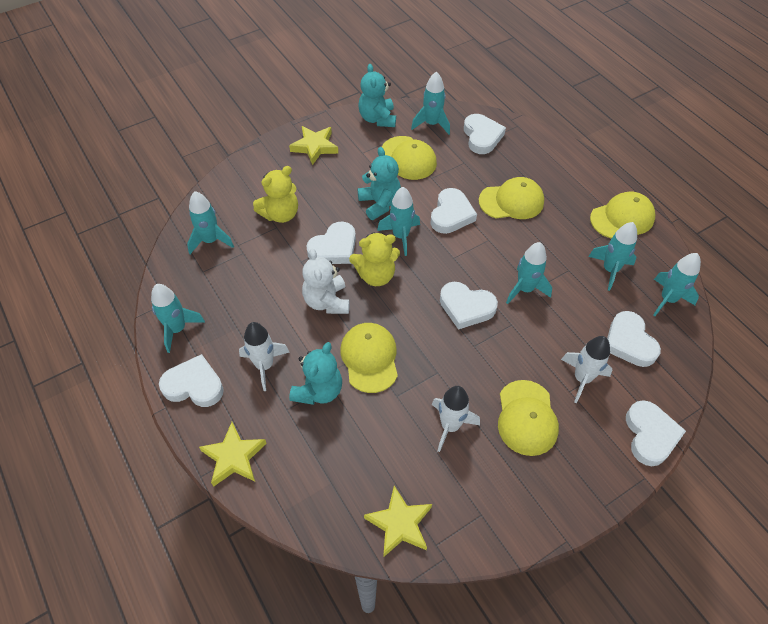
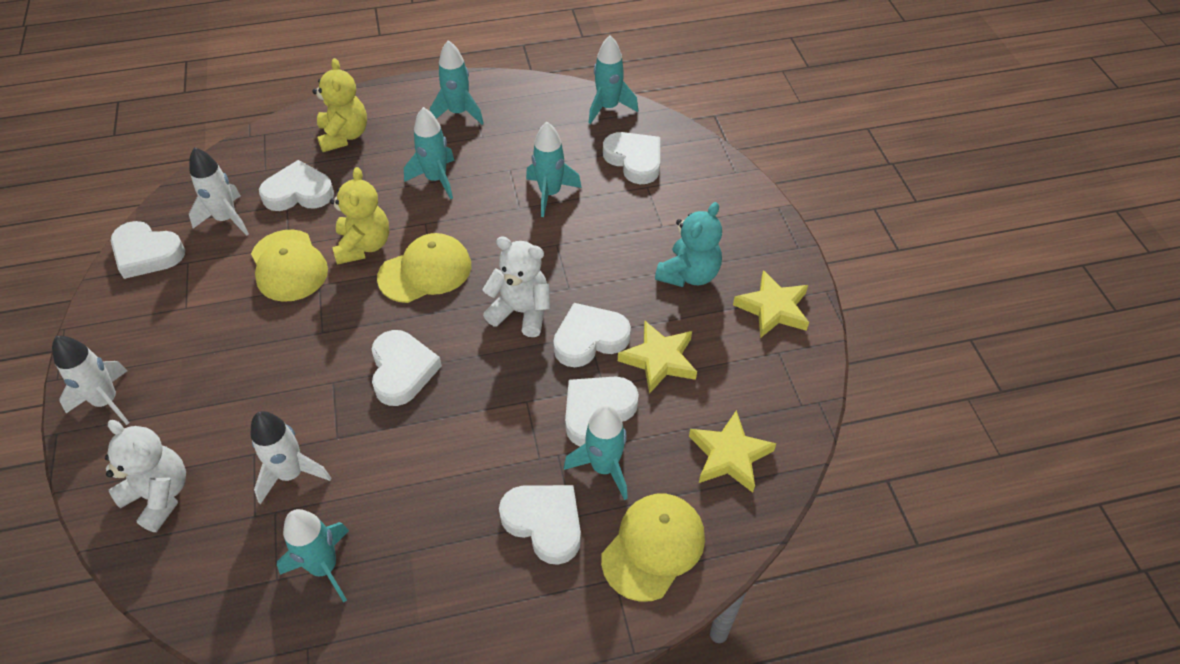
turquoise rocket: 7 -> 6
turquoise teddy bear: 3 -> 1
white teddy bear: 1 -> 2
yellow cap: 5 -> 3

